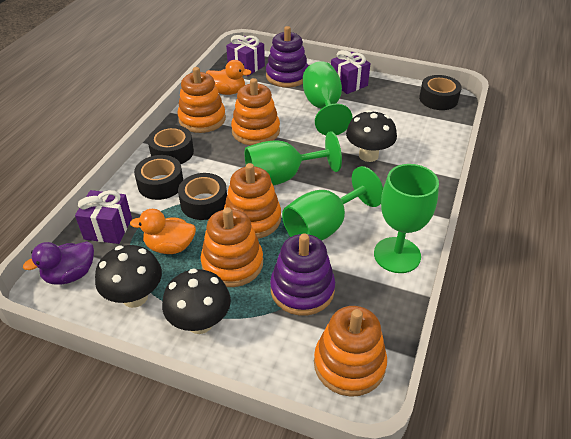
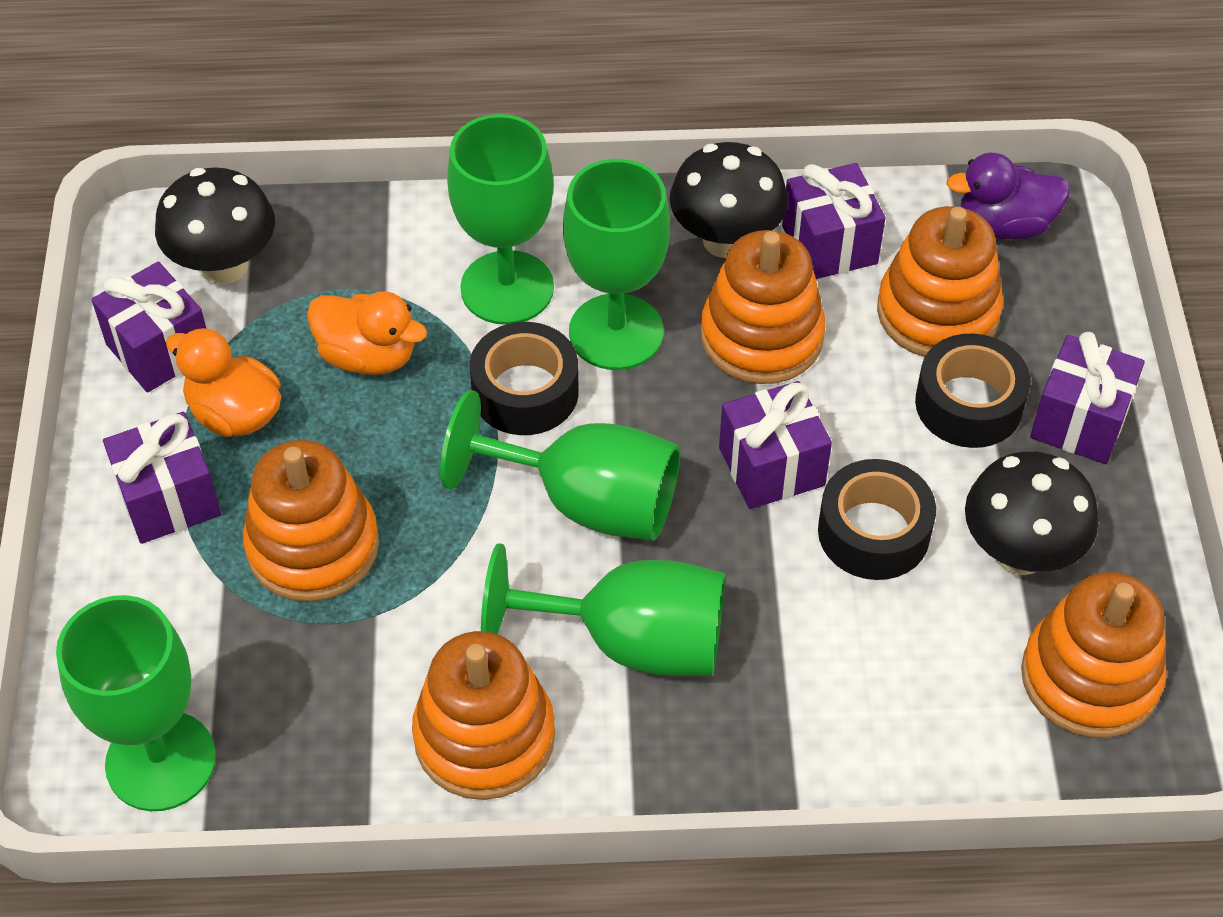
black tape: 4 -> 3
green goblet: 4 -> 5
purple gift: 3 -> 5
purple stacking toy: 2 -> 0

